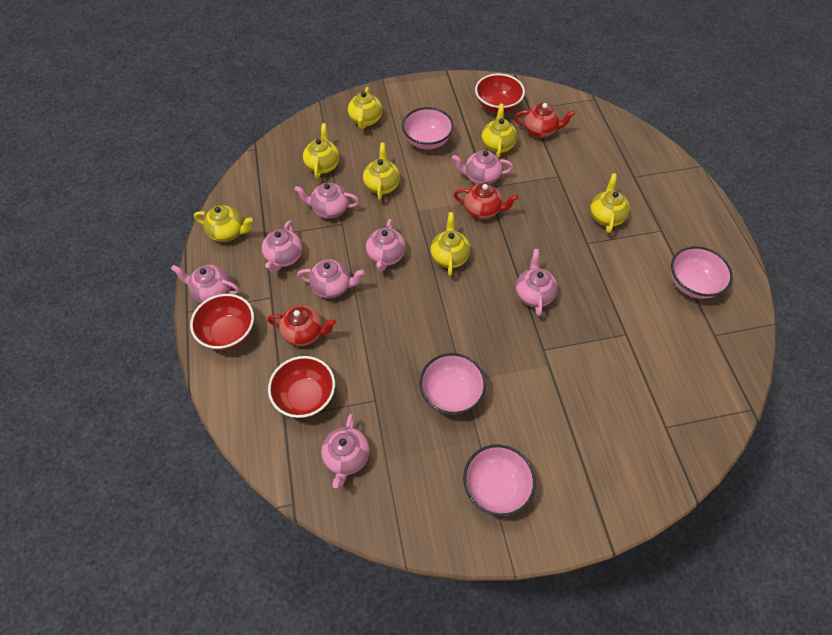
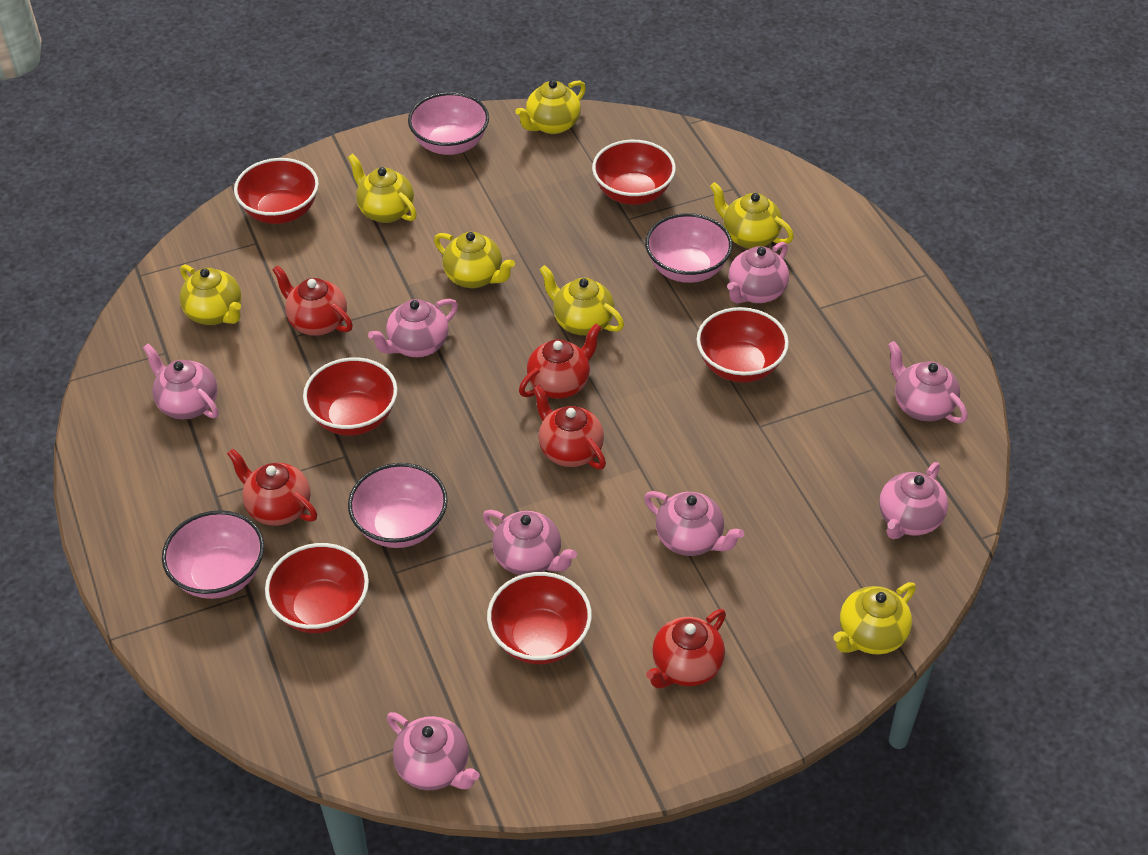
red bowl: 3 -> 6
red teapot: 3 -> 5

